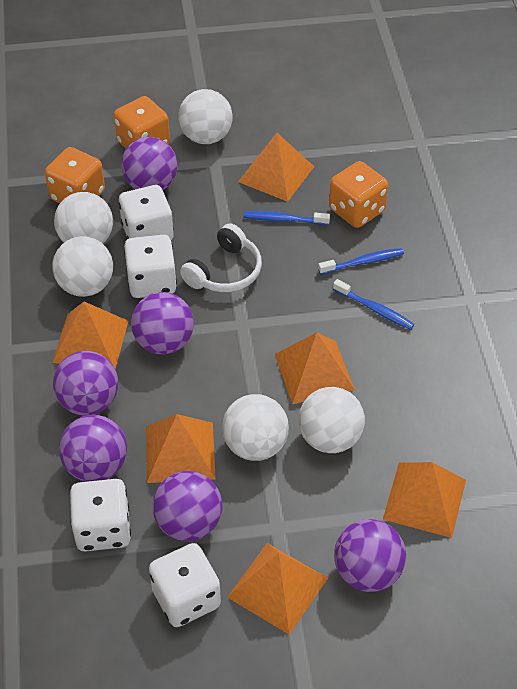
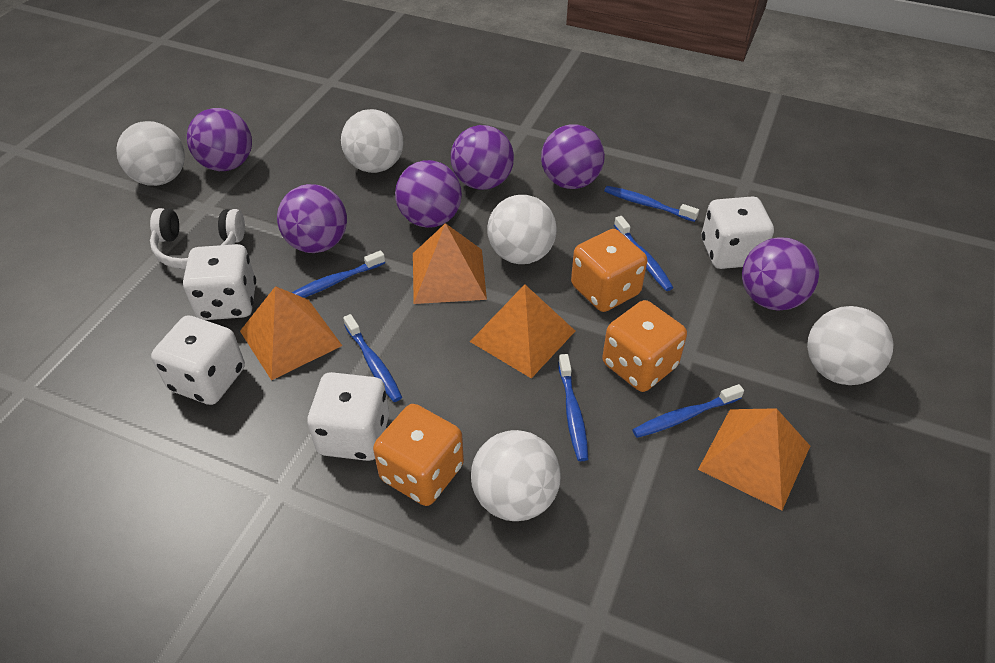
blue toothbrush: 3 -> 6
orange pyramid: 6 -> 4

